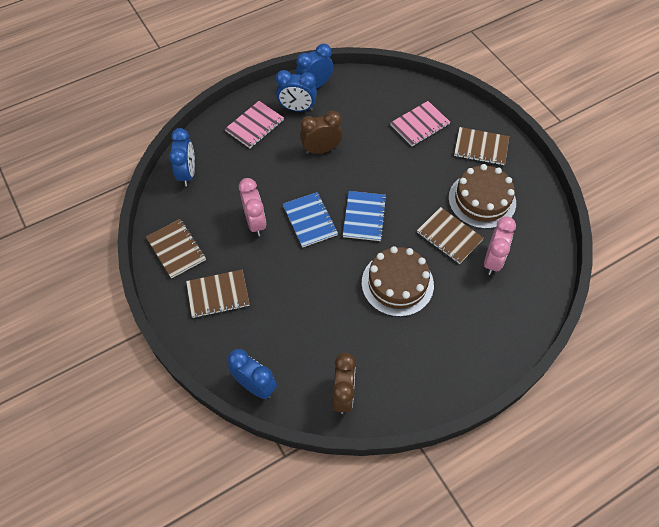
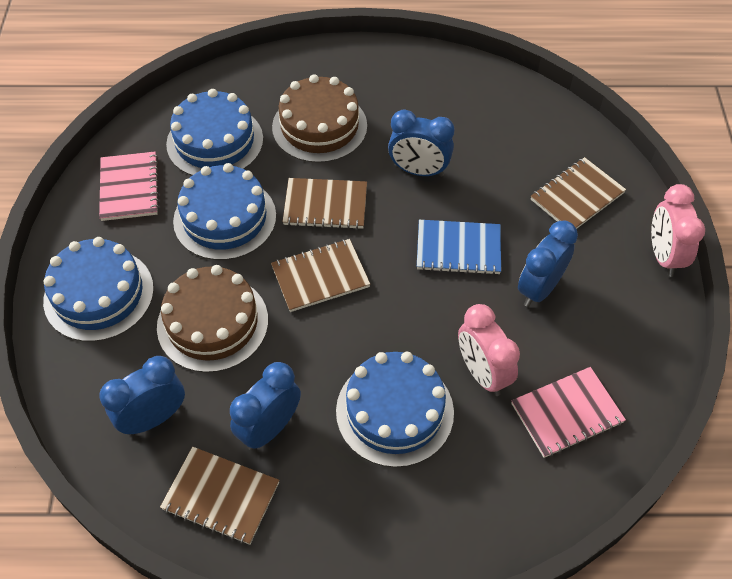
blue cake: 0 -> 4
blue notebook: 2 -> 1
brown clock: 2 -> 0

